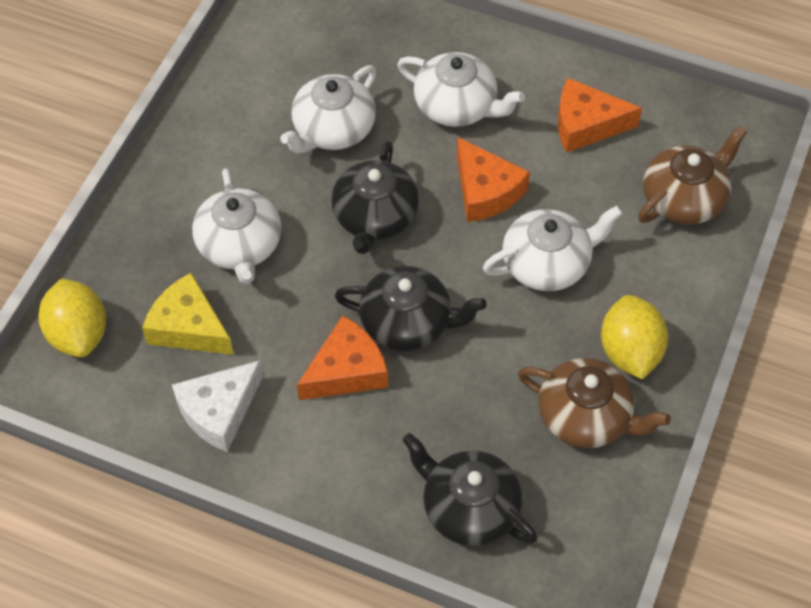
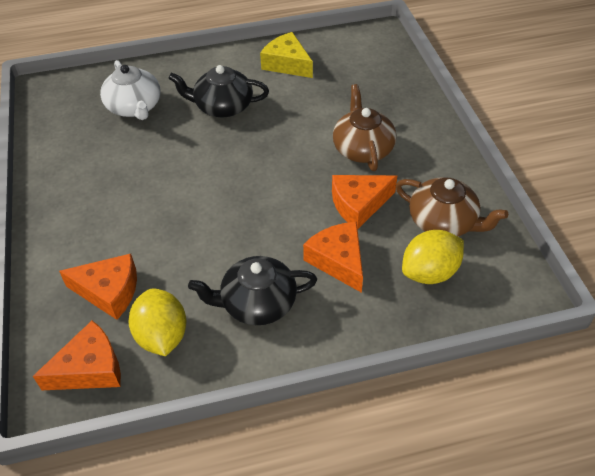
black teapot: 3 -> 2
orange cheese: 3 -> 4
white cheese: 1 -> 0
white teapot: 4 -> 1

